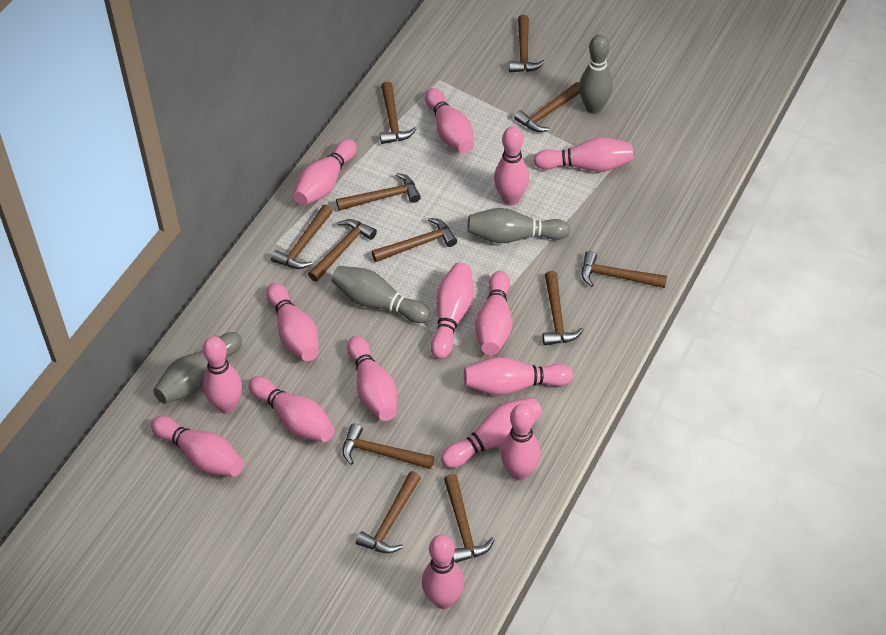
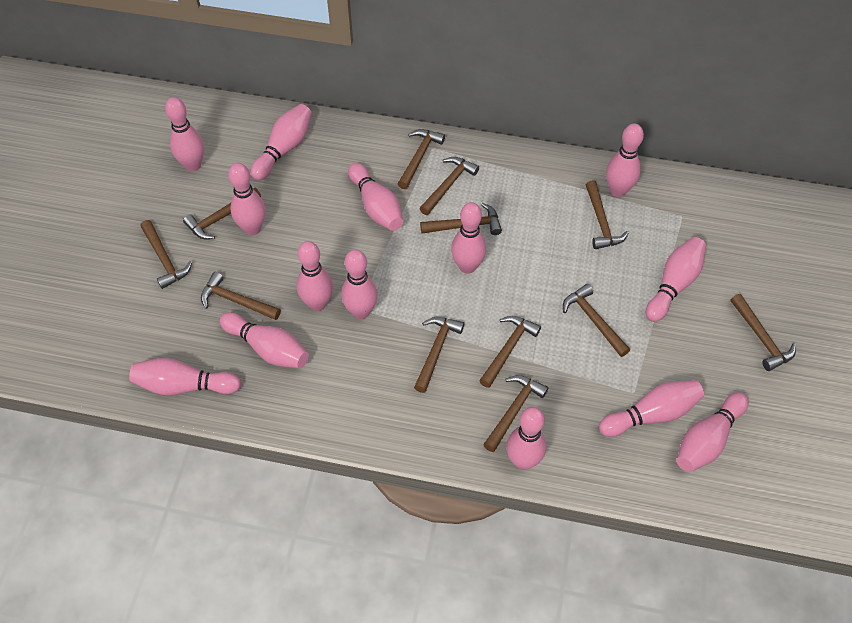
grey bowling pin: 4 -> 0
pink bowling pin: 15 -> 14

